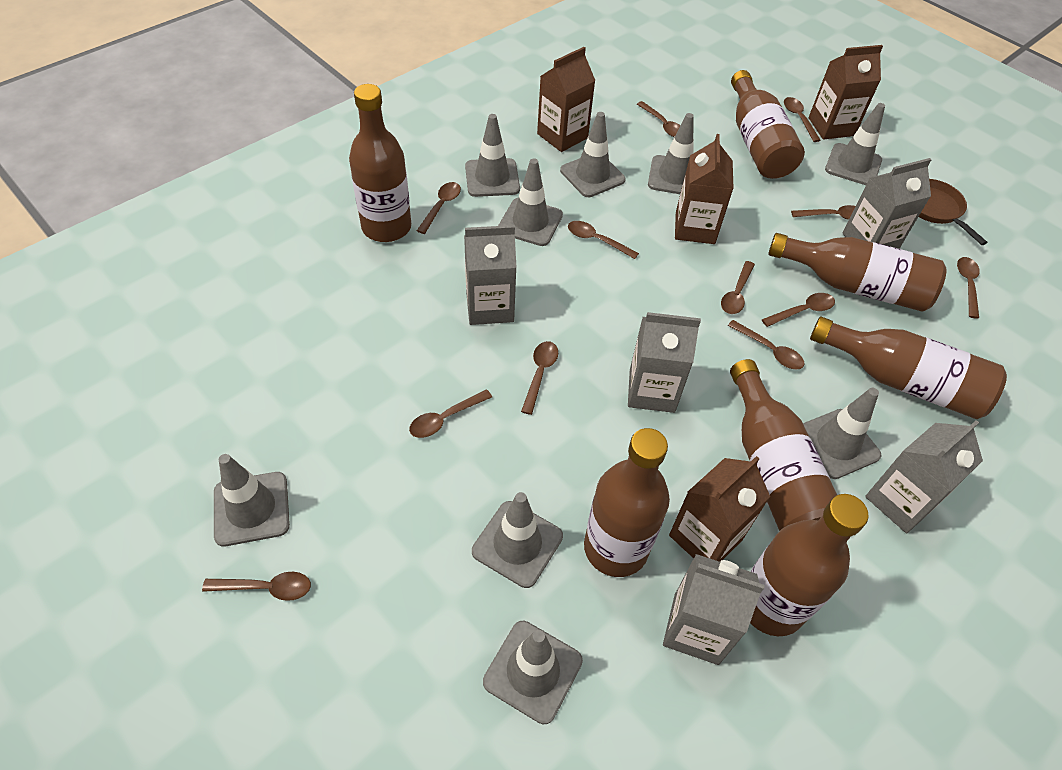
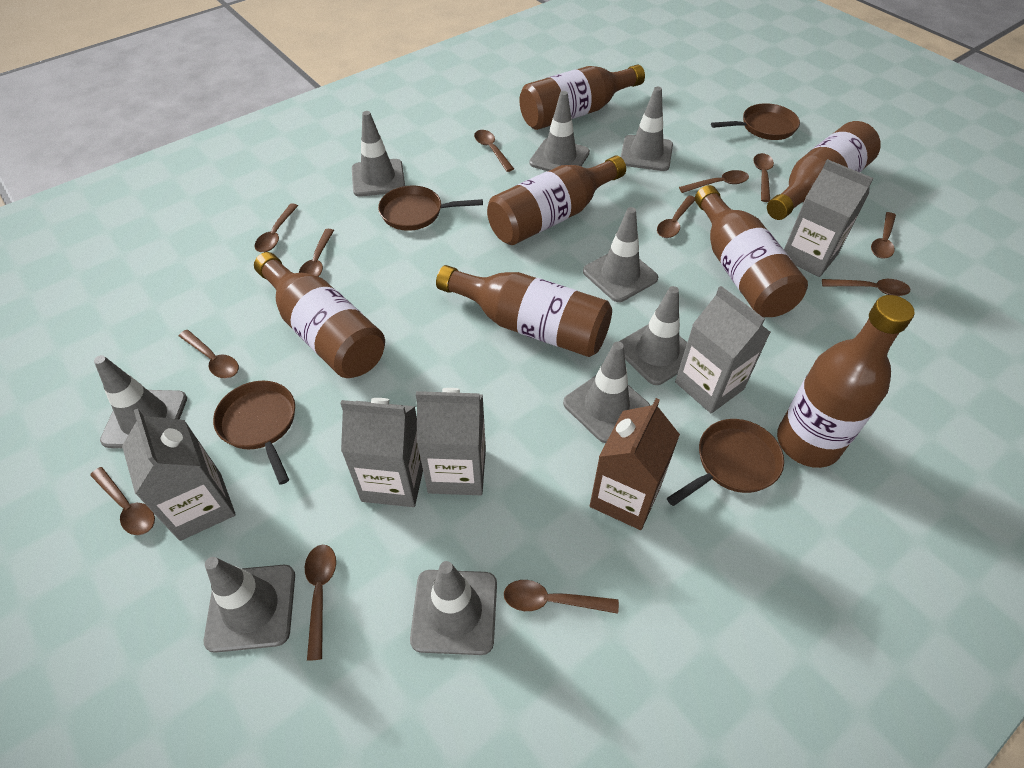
brown carton: 4 -> 1
brown pan: 1 -> 4

